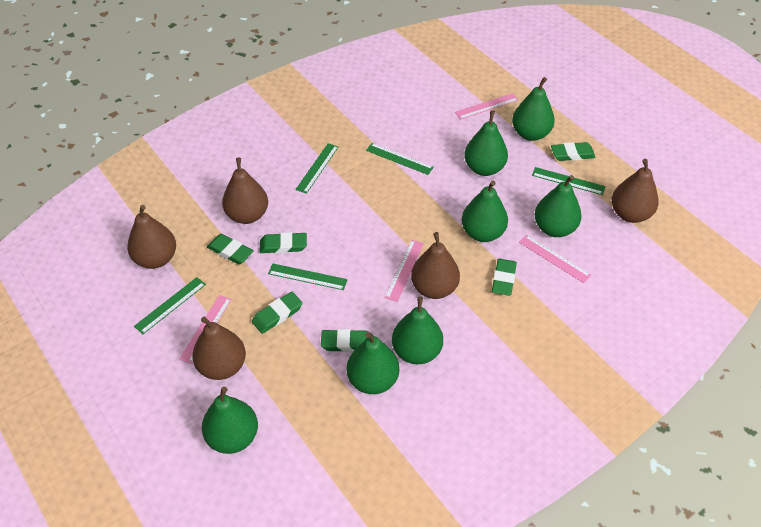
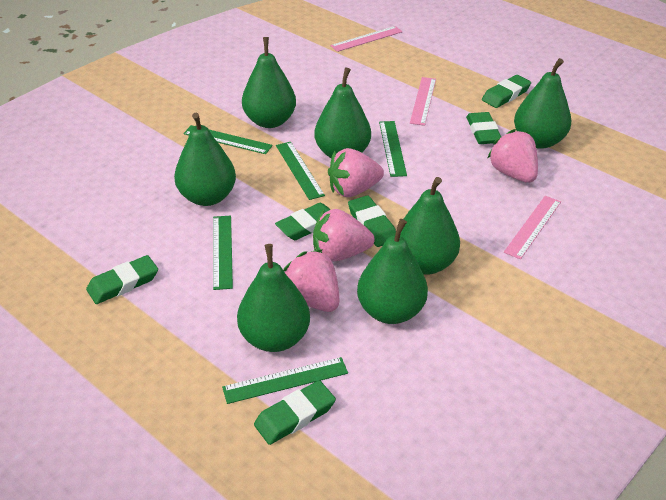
brown pear: 5 -> 0
pink ruler: 4 -> 3
pink strawberry: 0 -> 4

